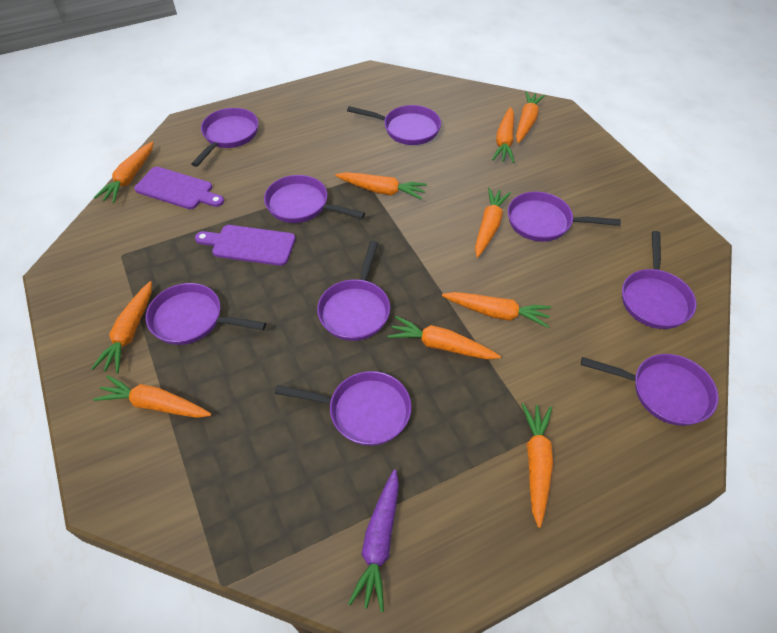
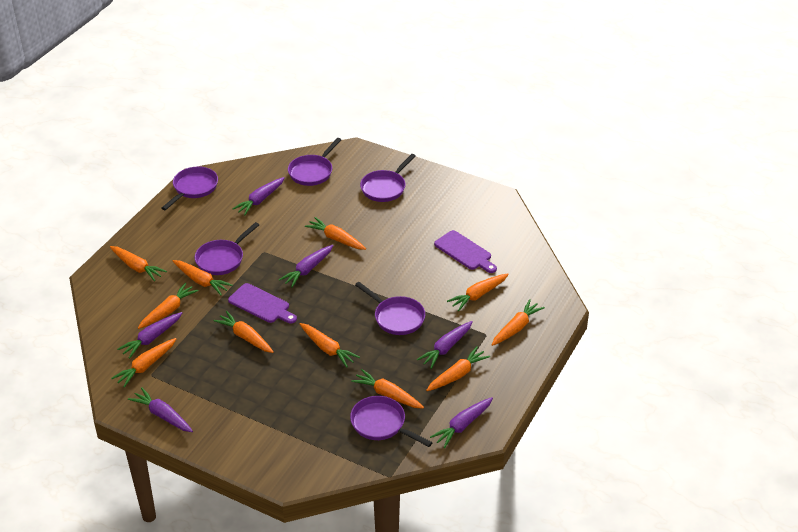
orange carrot: 10 -> 11
purple carrot: 1 -> 6
purple pan: 9 -> 6

